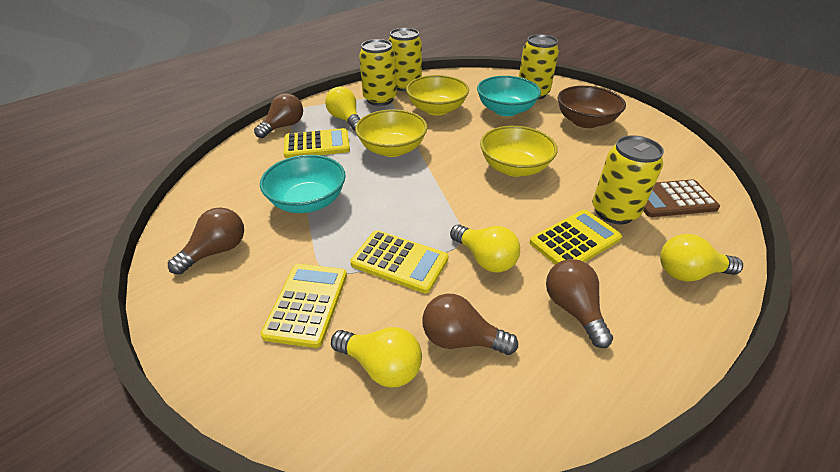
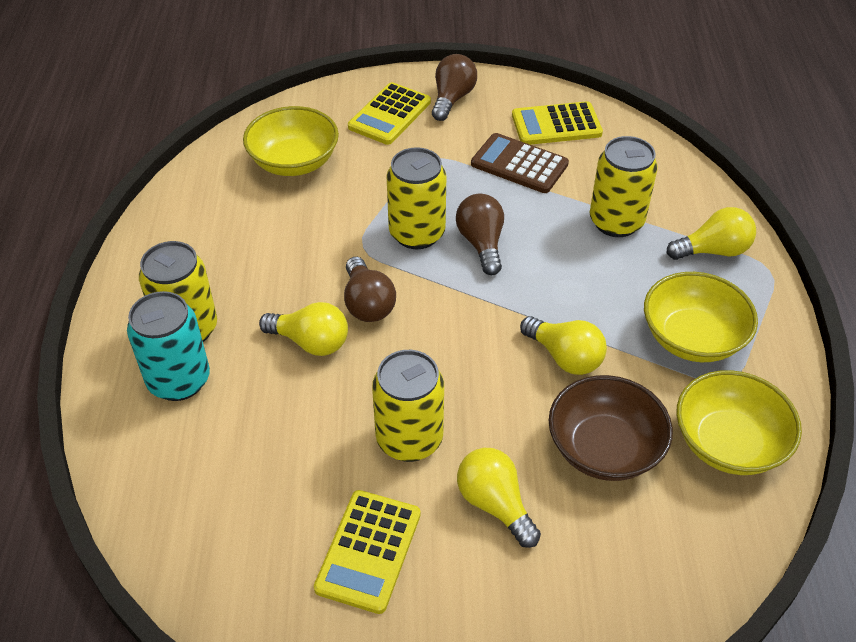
brown light bulb: 4 -> 3
turquoise bowl: 2 -> 0
turquoise can: 0 -> 1
yellow calculator: 4 -> 3

